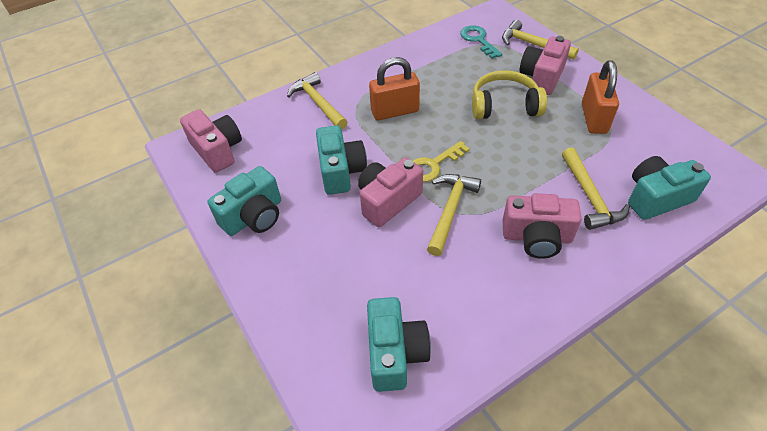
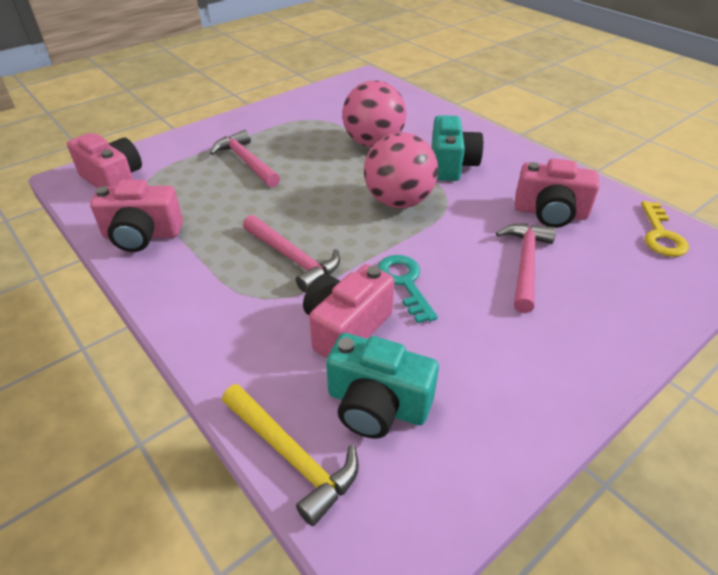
orange padlock: 2 -> 0
pink ball: 0 -> 2
pink hammer: 0 -> 3
turquoise camera: 4 -> 2
yellow hammer: 4 -> 1
yellow headphones: 1 -> 0

